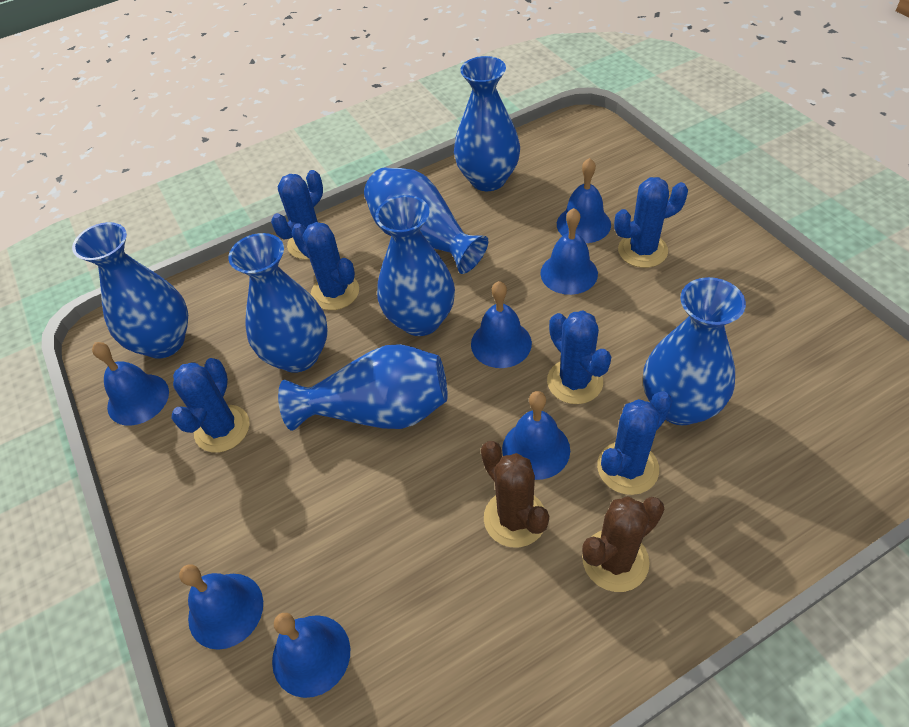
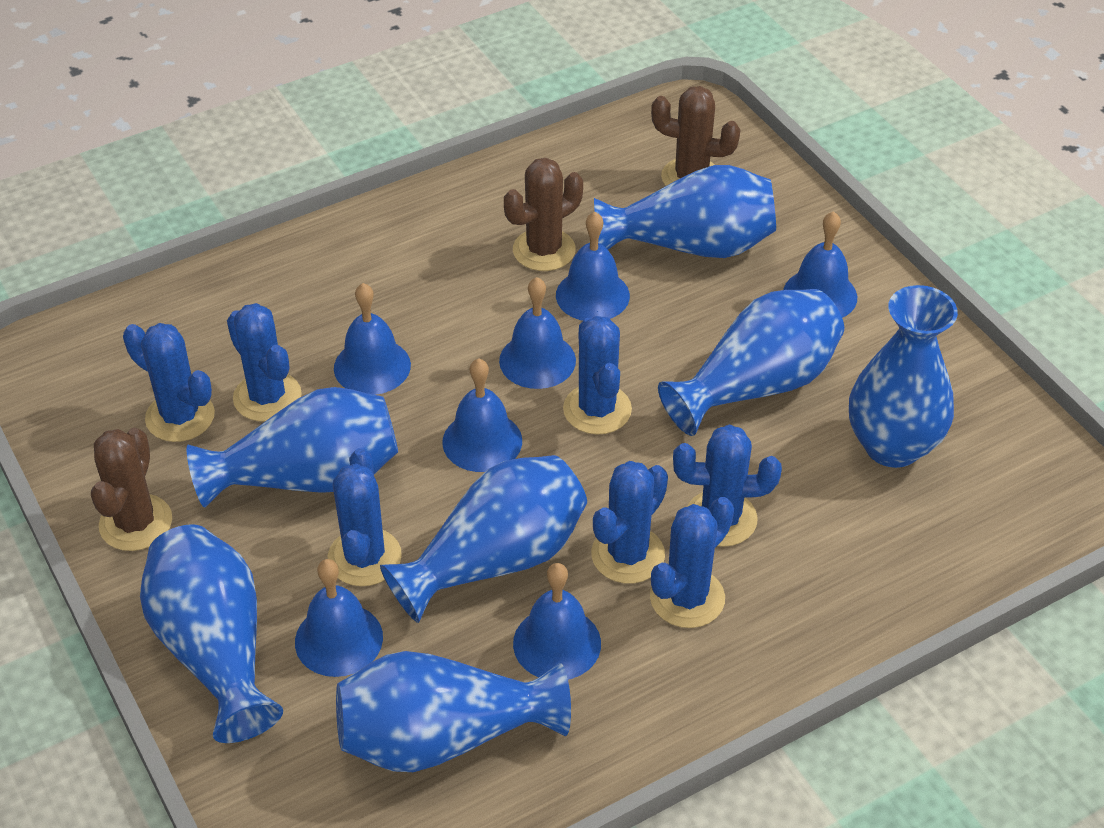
blue cactus: 6 -> 7
brown cactus: 2 -> 3

